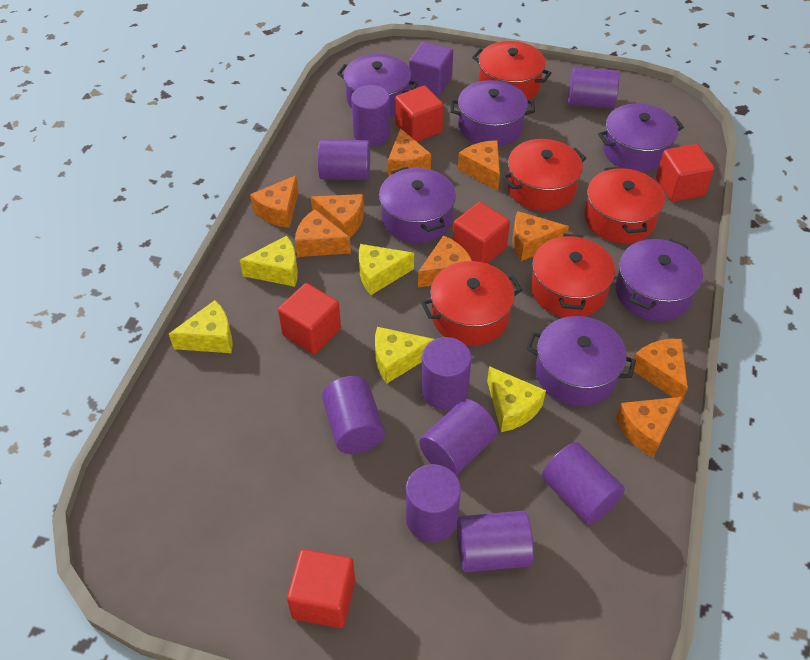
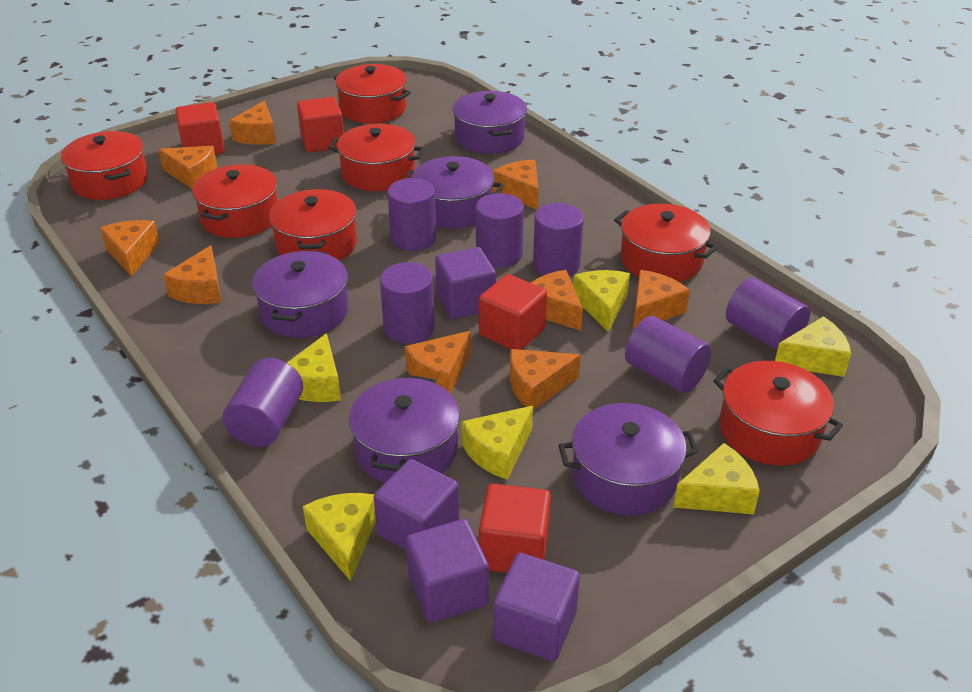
purple cube: 1 -> 4
purple cylinder: 9 -> 7
purple pot: 6 -> 5
red cube: 5 -> 4
red pot: 5 -> 7
yellow cheese: 5 -> 6

